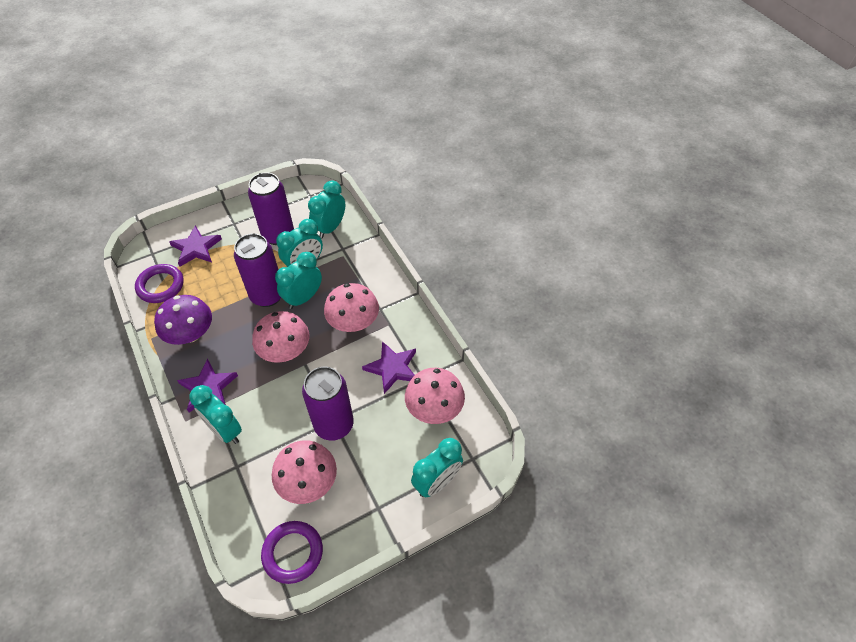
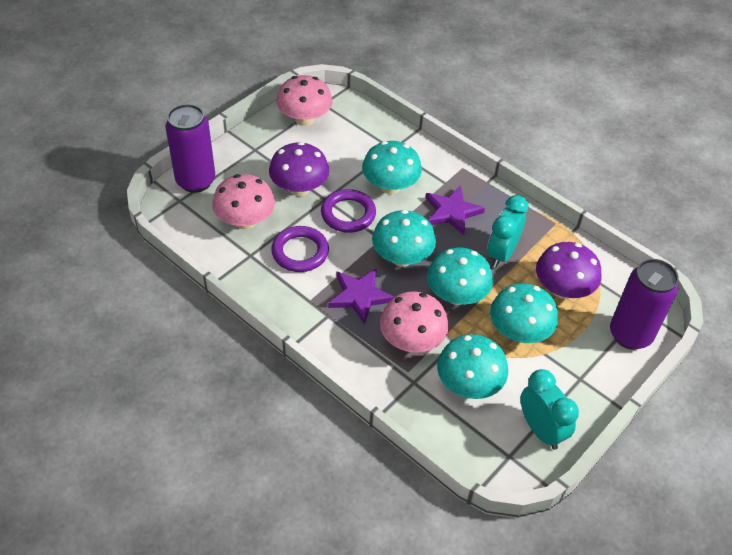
pink mushroom: 4 -> 3
purple can: 3 -> 2
purple mushroom: 1 -> 2
purple star: 3 -> 2
turquoise clock: 5 -> 2
turquoise mushroom: 0 -> 5

